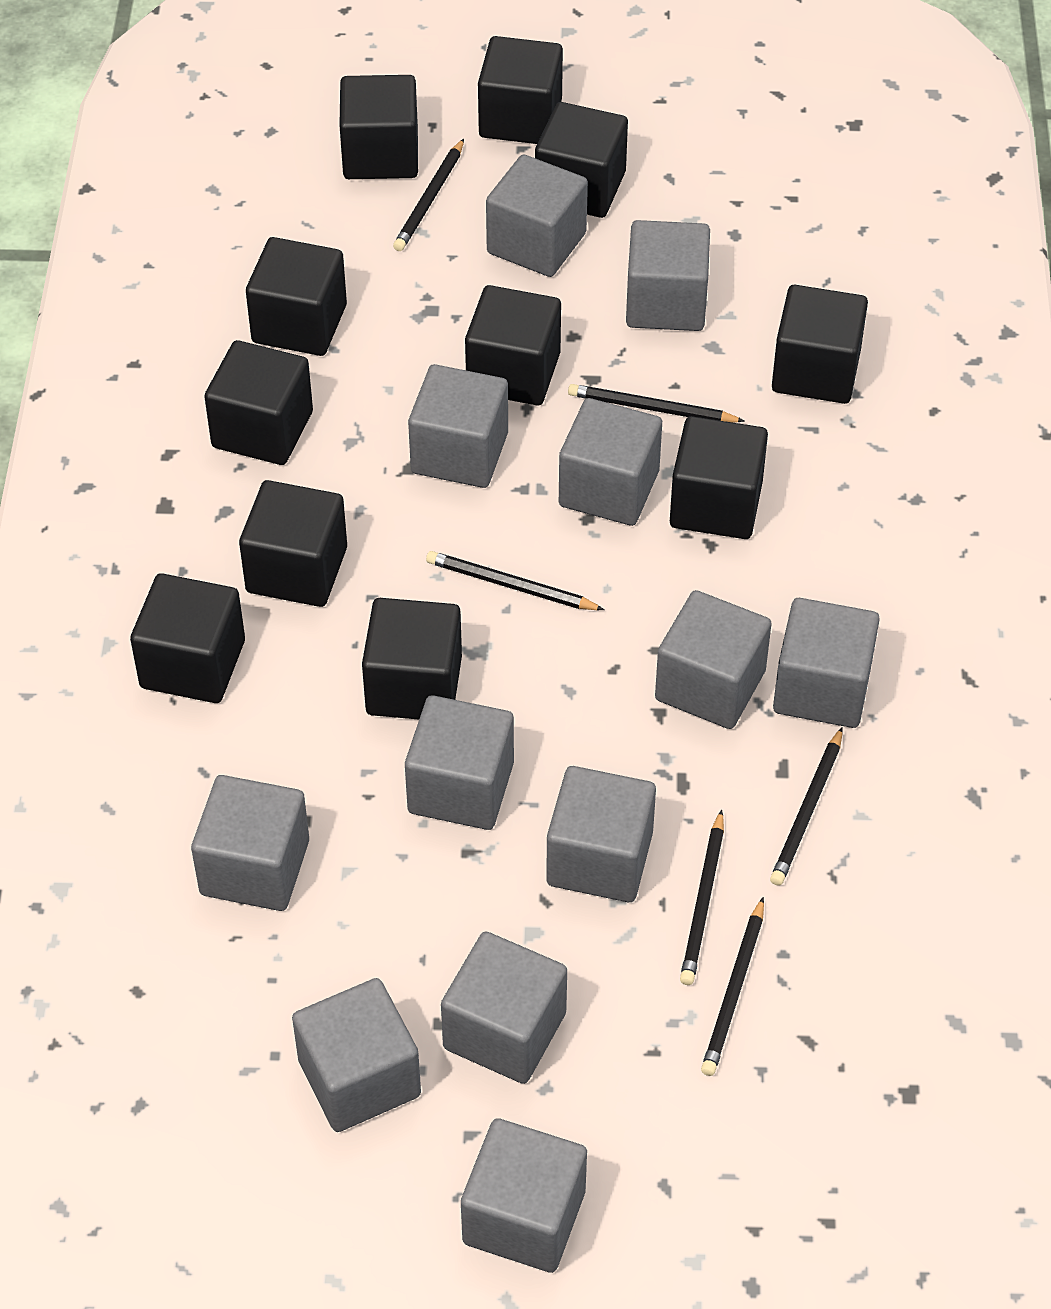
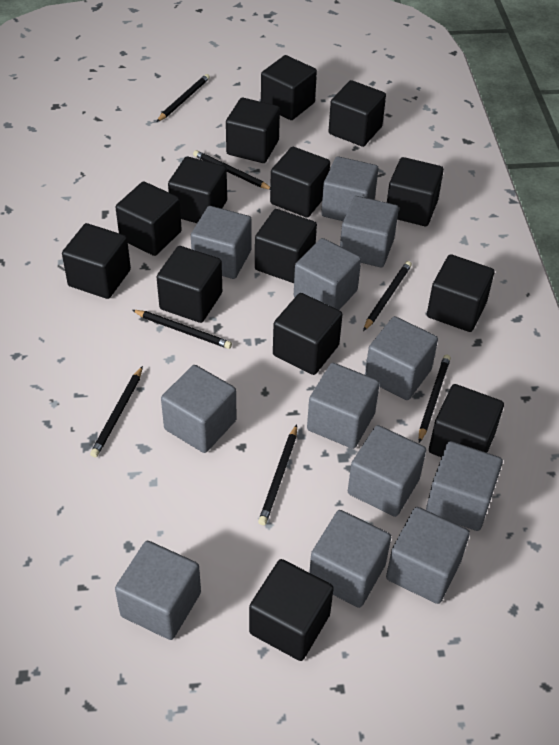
black cube: 11 -> 14
black pencil: 6 -> 7

